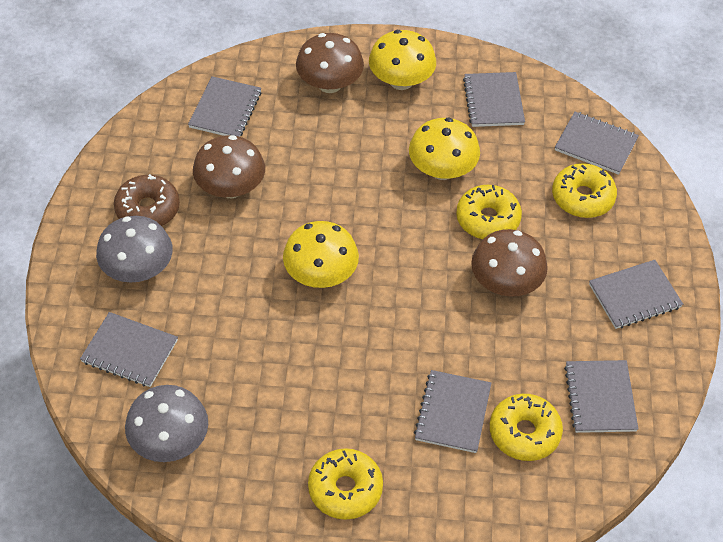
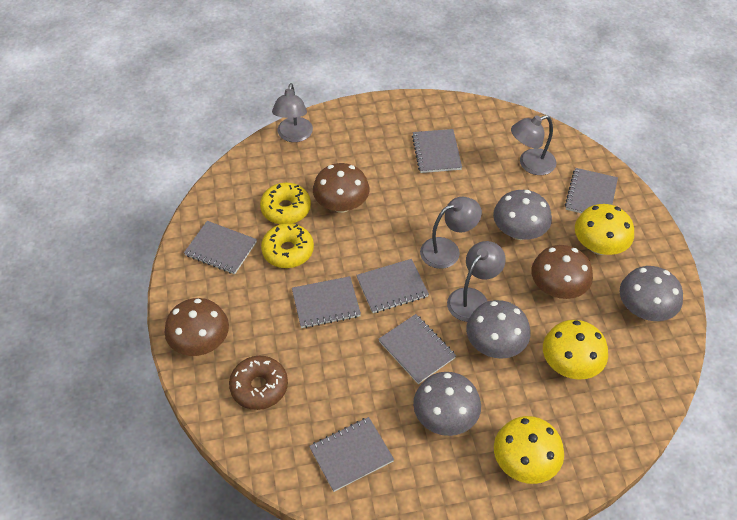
grey lamp: 0 -> 4
grey mushroom: 2 -> 4
yellow donut: 4 -> 2

